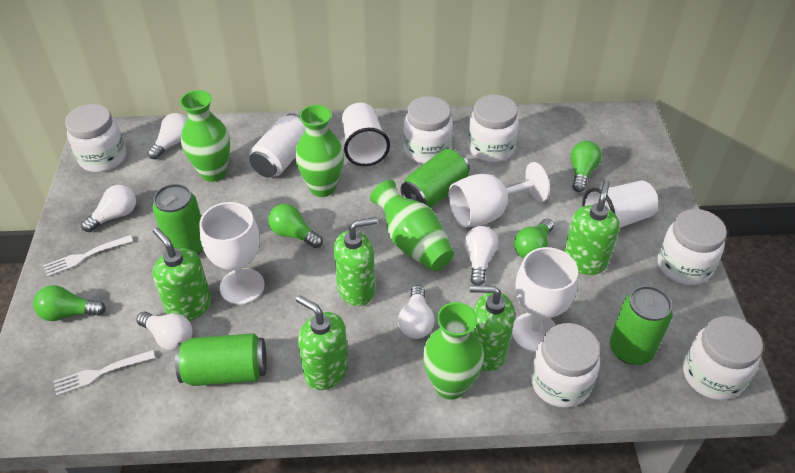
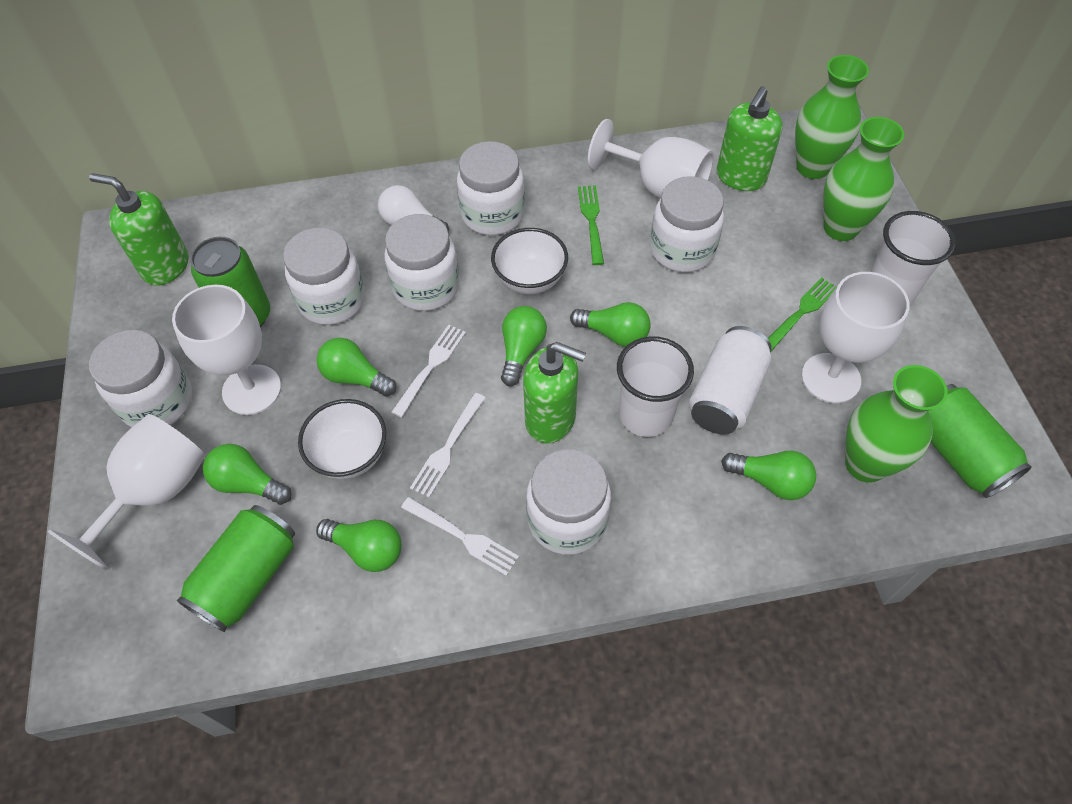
green can: 4 -> 3
green fork: 0 -> 2
green light bulb: 4 -> 6
green soap dispenser: 5 -> 3
green vase: 4 -> 3
white bowl: 0 -> 2
white fork: 2 -> 3
white goblet: 3 -> 4
white light bulb: 5 -> 1

